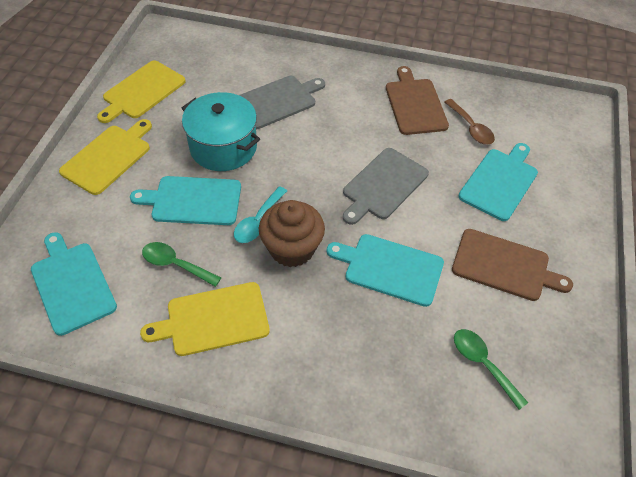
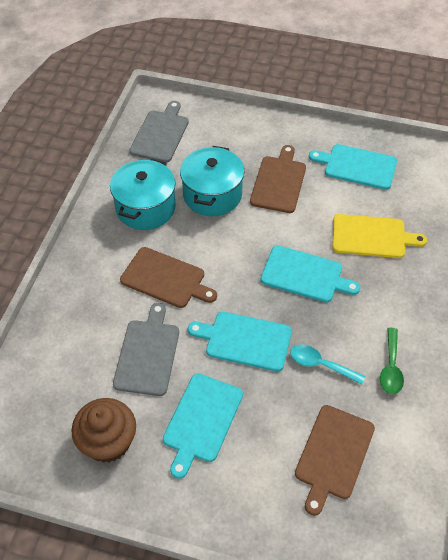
brown cutting board: 2 -> 3
brown spoon: 1 -> 0
green spoon: 2 -> 1
turquoise pot: 1 -> 2
yellow cutting board: 3 -> 1

